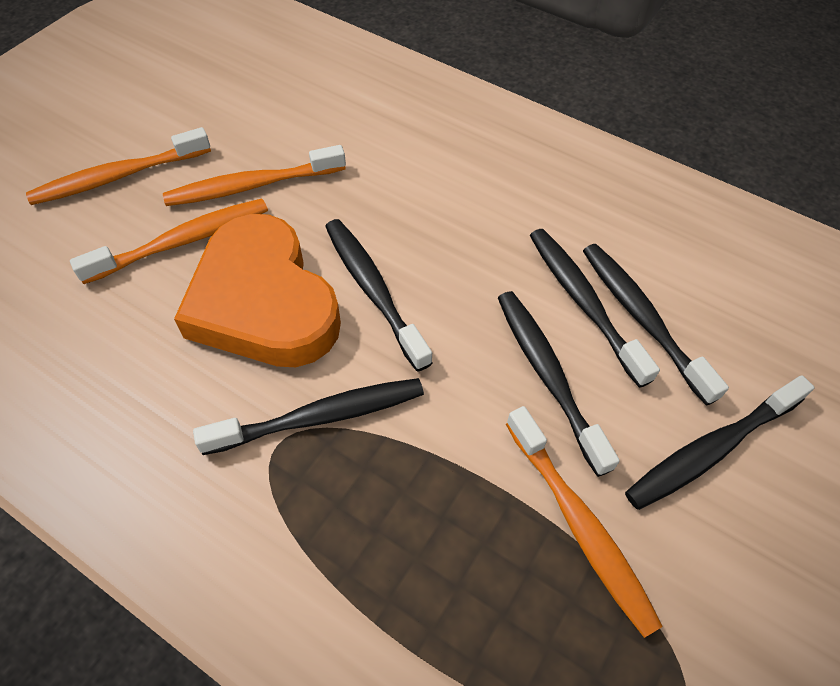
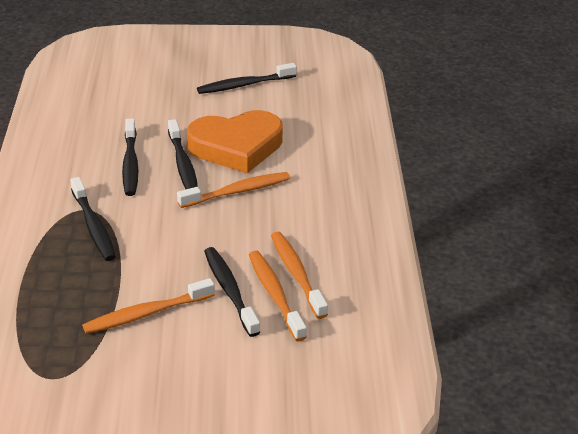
black toothbrush: 6 -> 5

